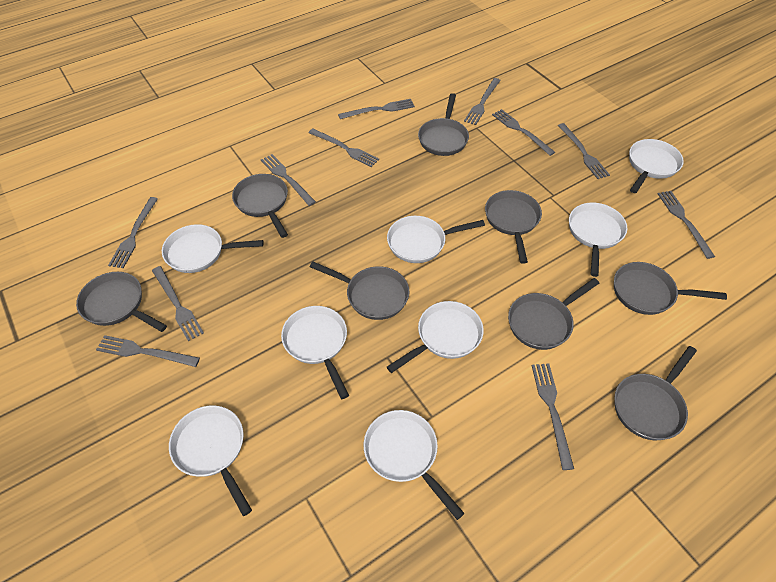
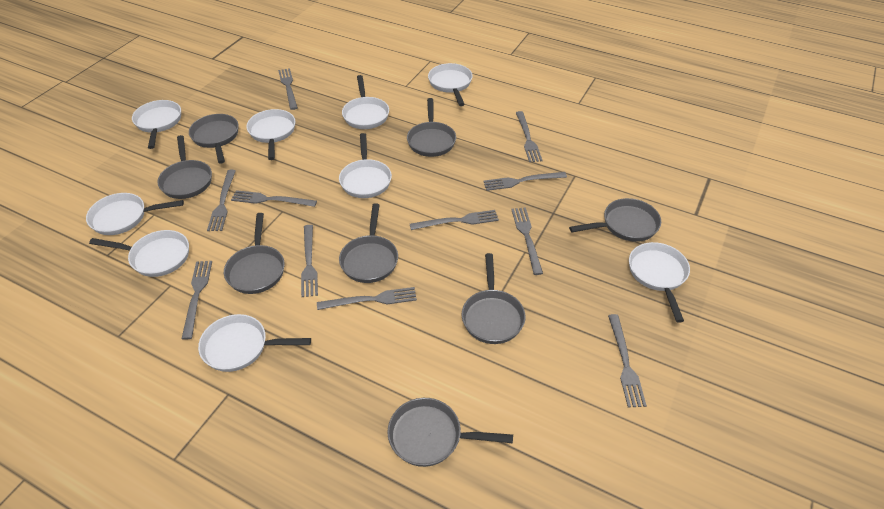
white pan: 8 -> 9

